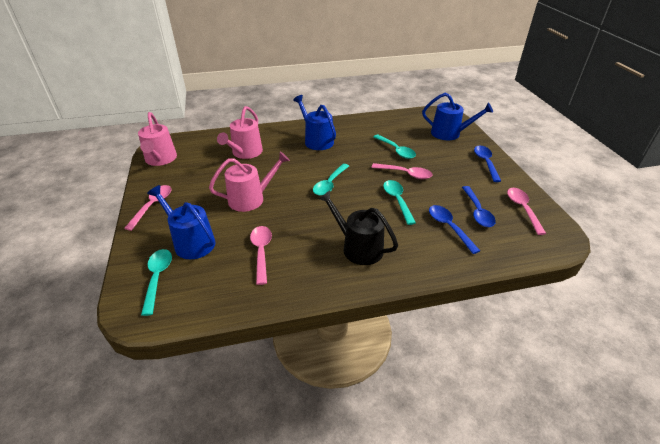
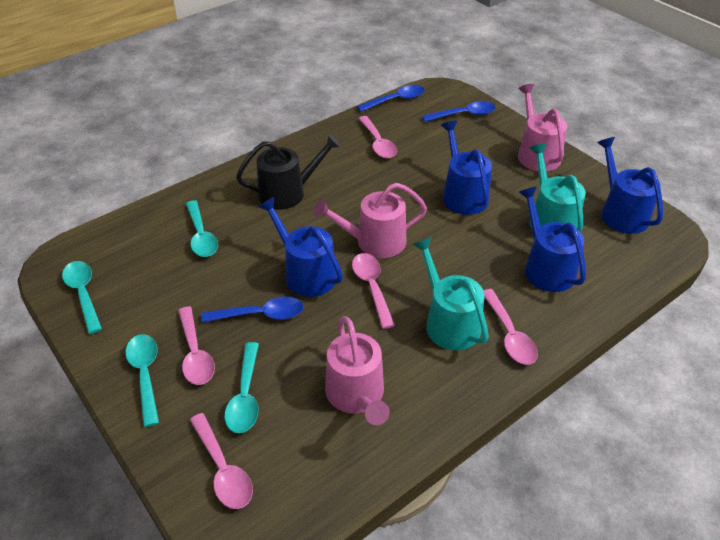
blue watering can: 3 -> 4
pink spoon: 4 -> 5
turquoise watering can: 0 -> 2

